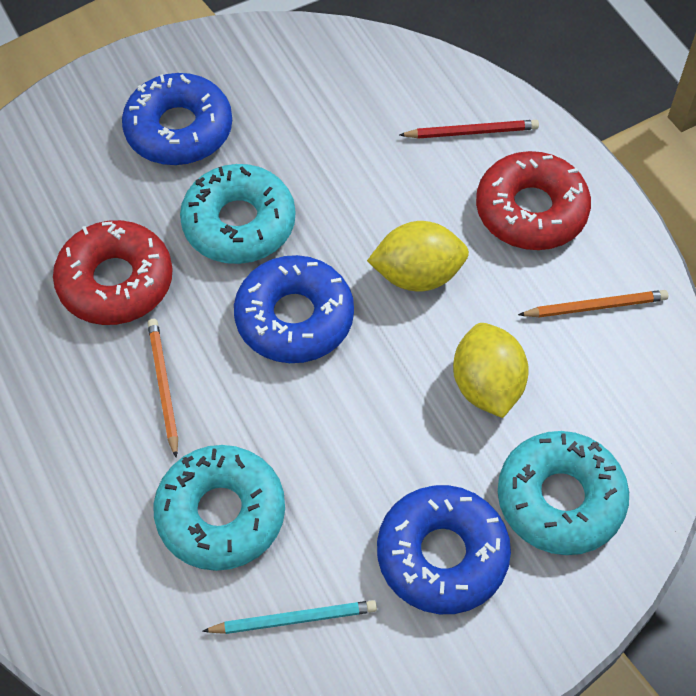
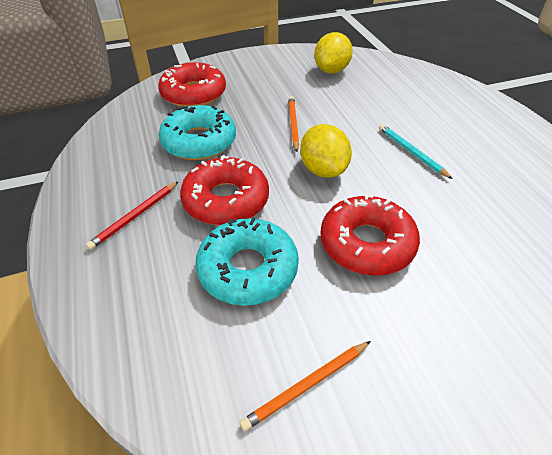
blue donut: 3 -> 0
red donut: 2 -> 3
turquoise donut: 3 -> 2

